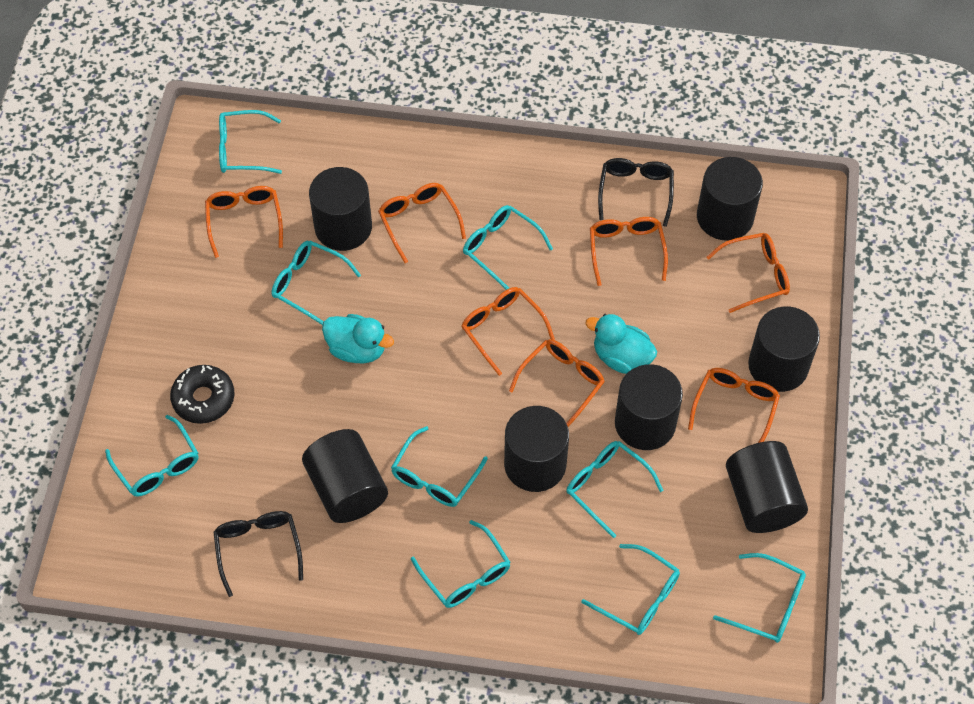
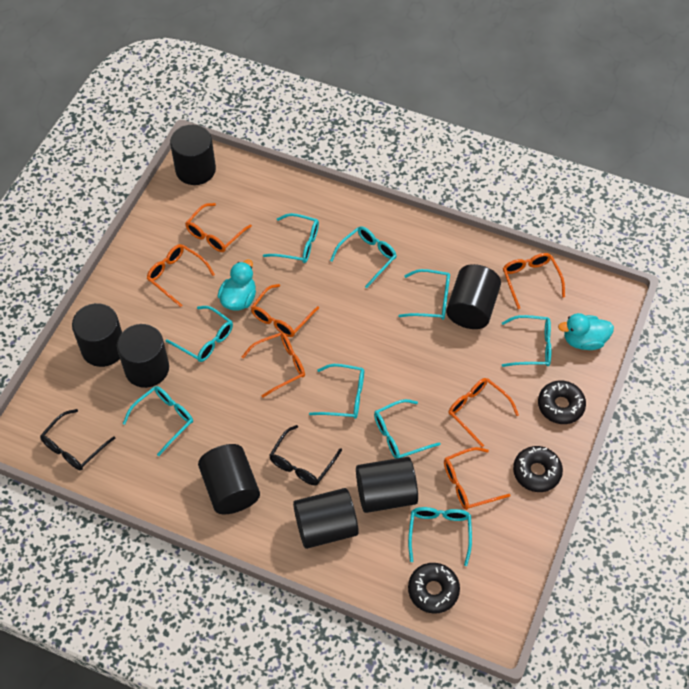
black donut: 1 -> 3

